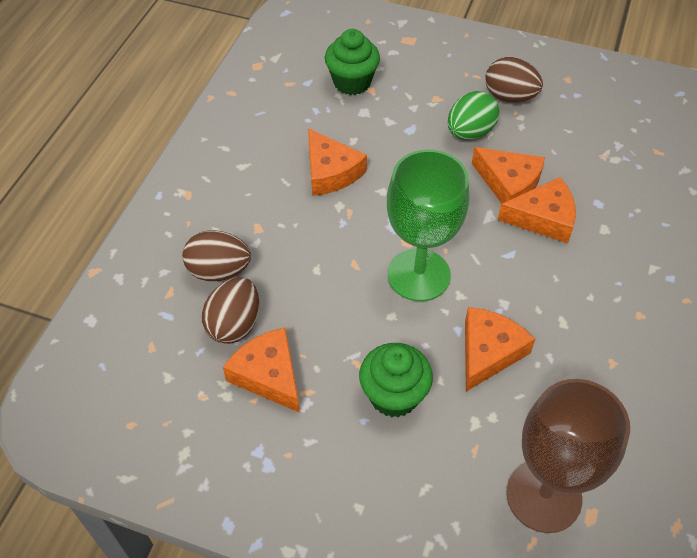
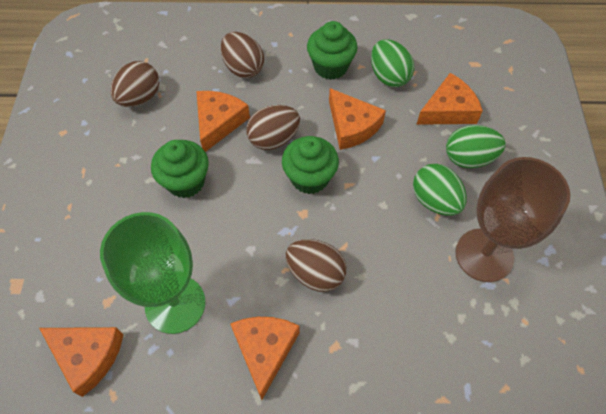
brown egg: 3 -> 4
green cupcake: 2 -> 3
green egg: 1 -> 3

